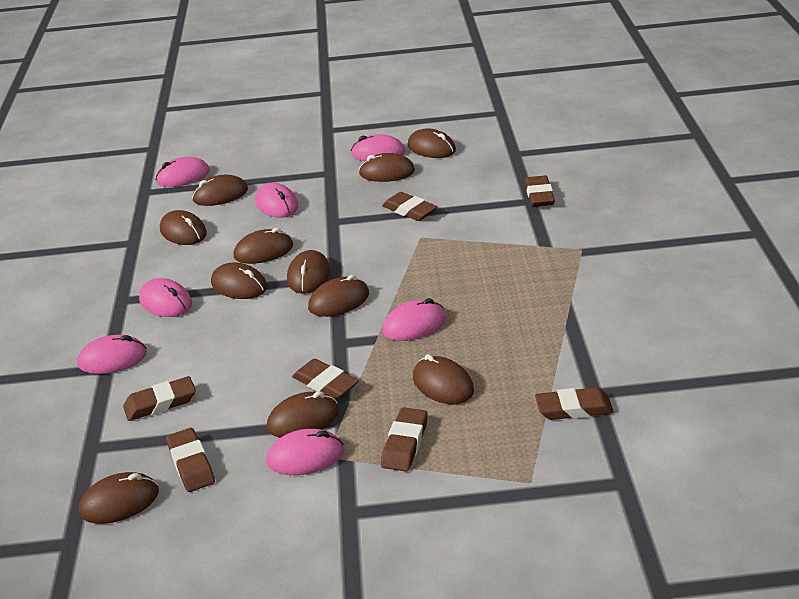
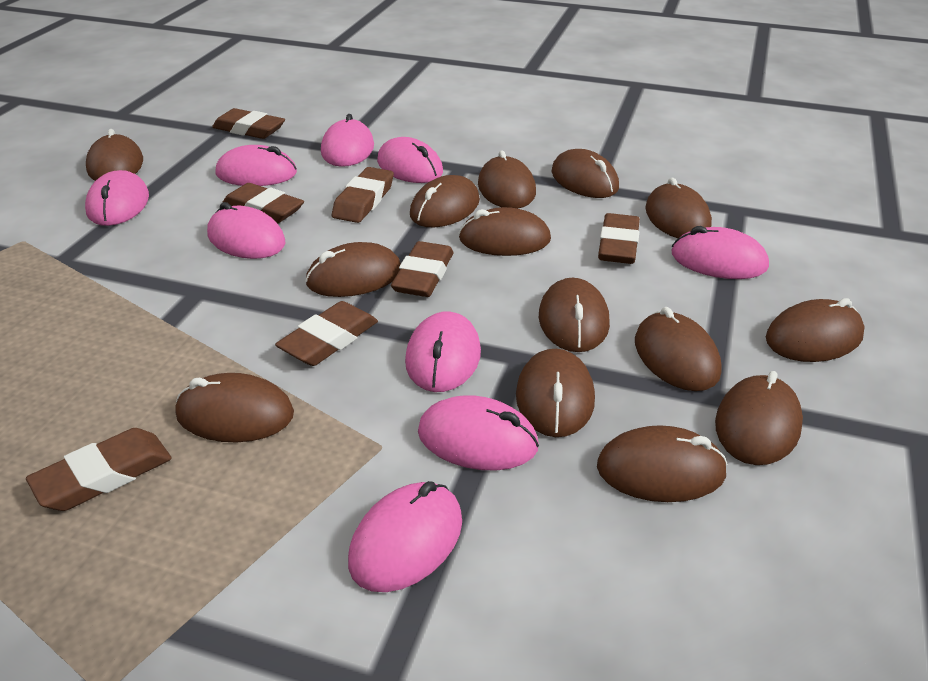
brown mouse: 11 -> 14
pink mouse: 7 -> 9

